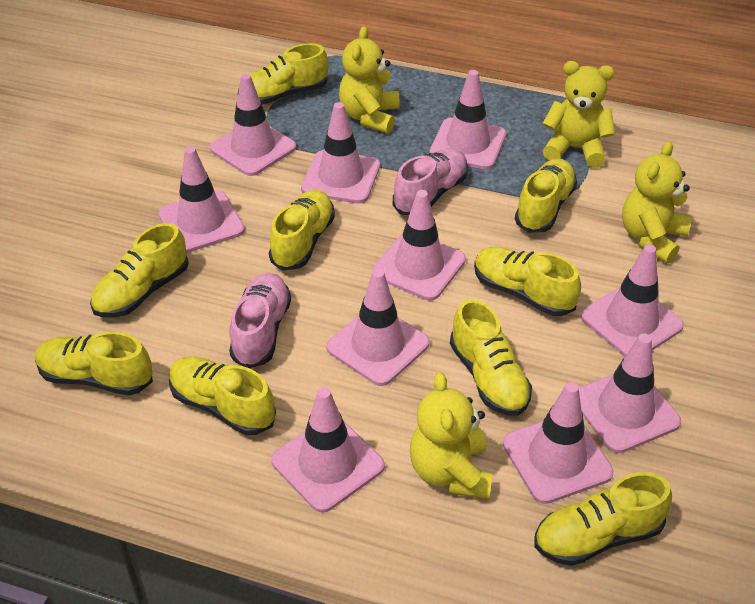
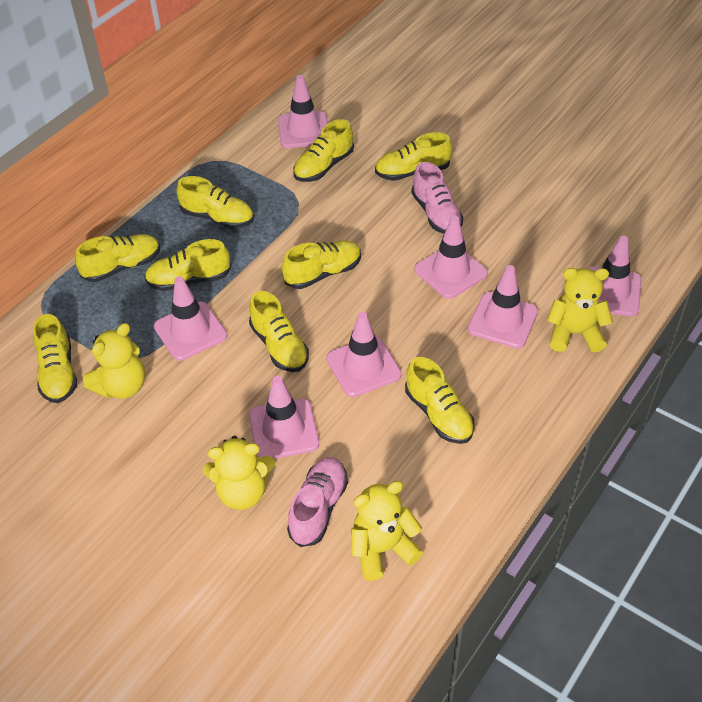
pink traffic cone: 10 -> 7

